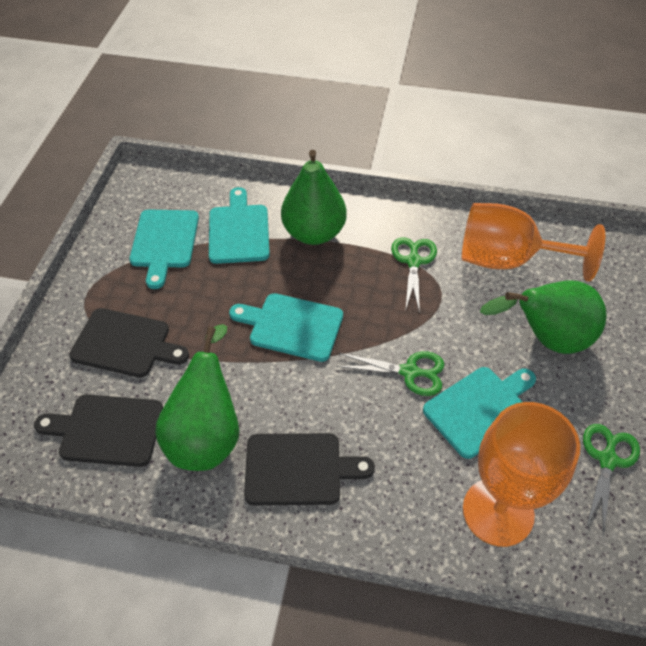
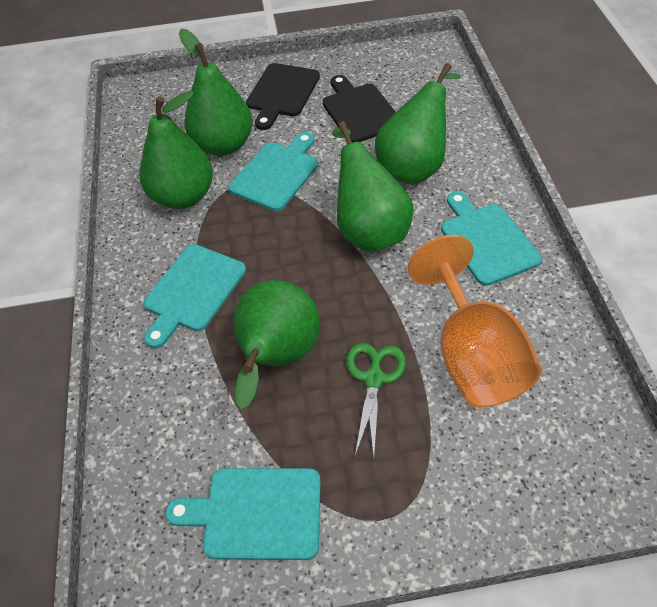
black cutting board: 3 -> 2
green pear: 3 -> 5
green scissors: 3 -> 1
orange goblet: 2 -> 1

